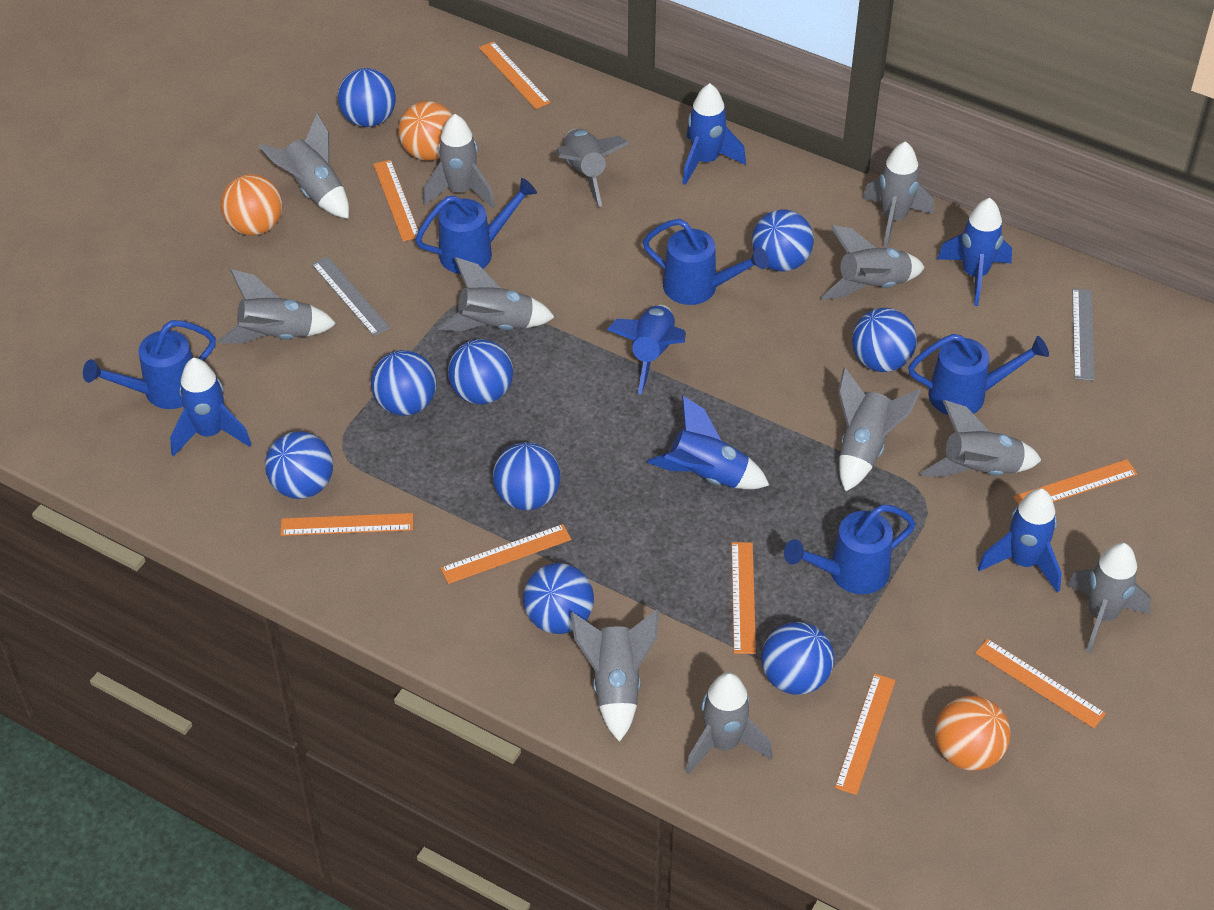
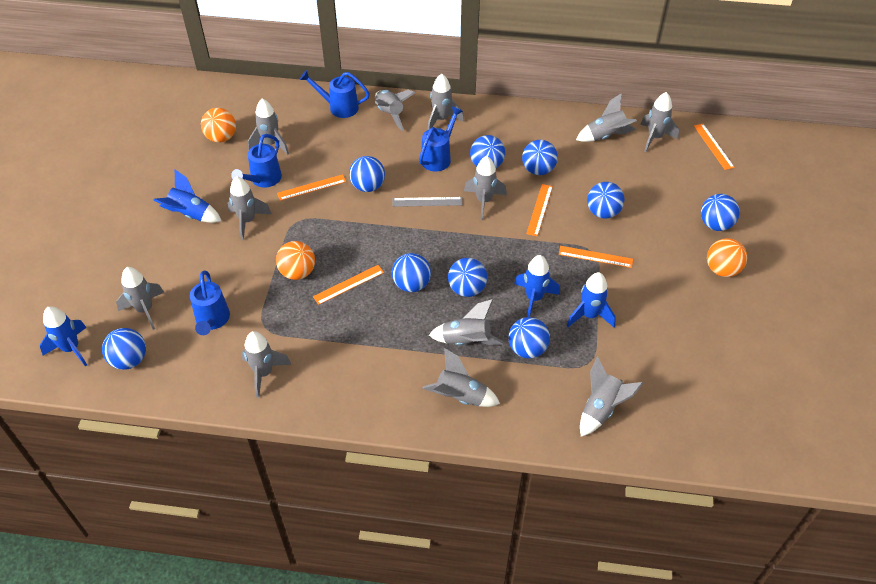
blue rocket: 6 -> 4
blue watering can: 5 -> 4
grey ruler: 2 -> 1
orange ruler: 8 -> 5

